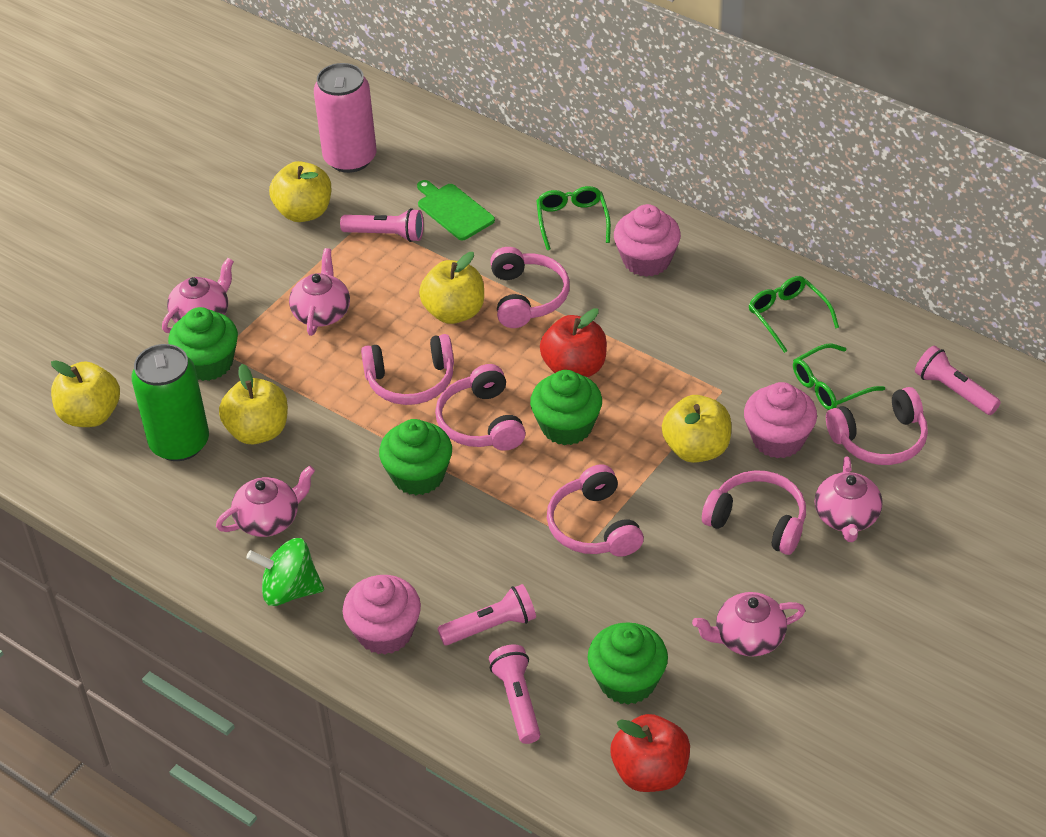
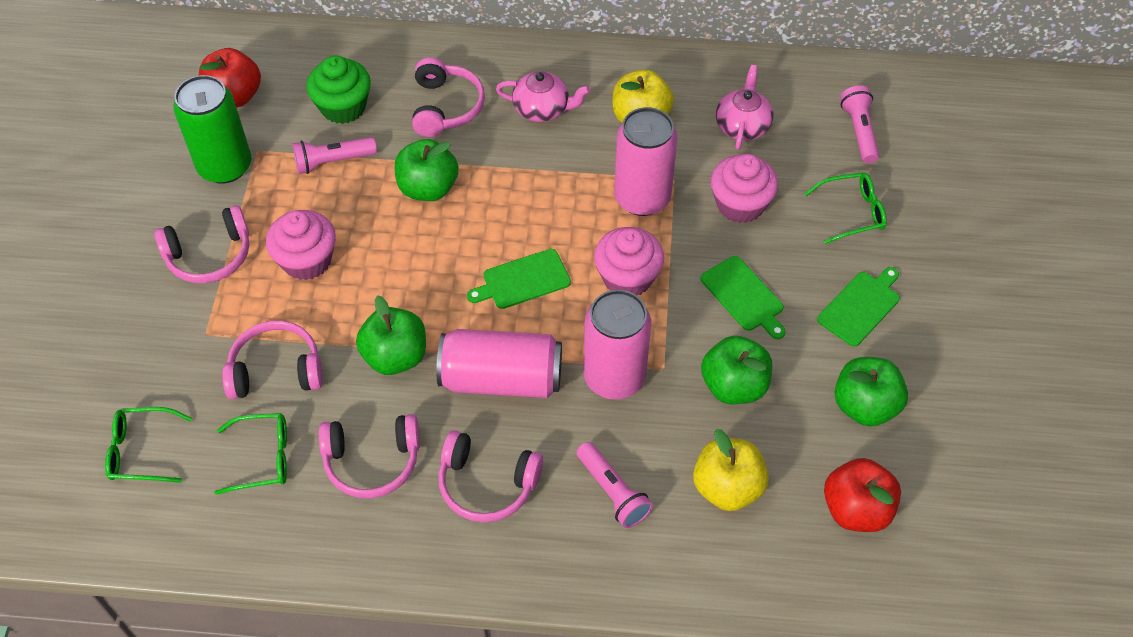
green apple: 0 -> 4
green cupcake: 4 -> 1
green cutting board: 1 -> 3
green spinning top: 1 -> 0
pink can: 1 -> 3
pink flashlight: 4 -> 3
pink headphones: 6 -> 5
pink teapot: 5 -> 2
yellow apple: 5 -> 2

